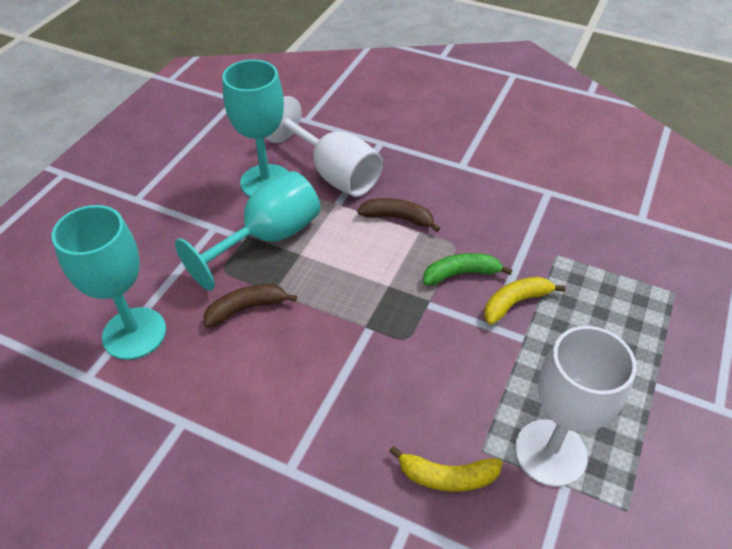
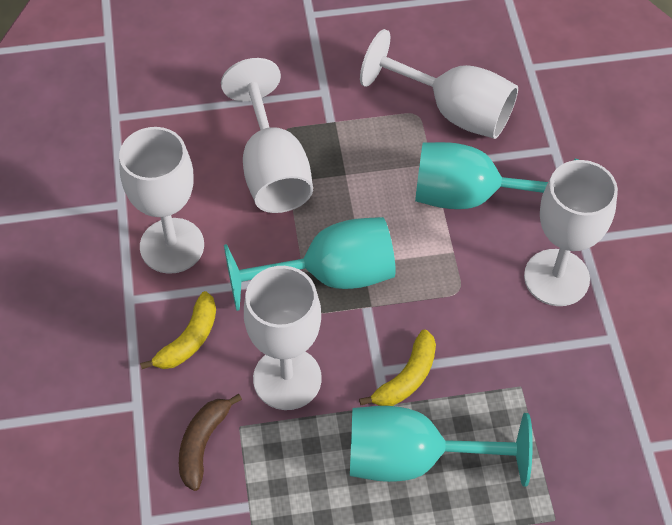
brown banana: 2 -> 1
green banana: 1 -> 0
white goblet: 2 -> 5

